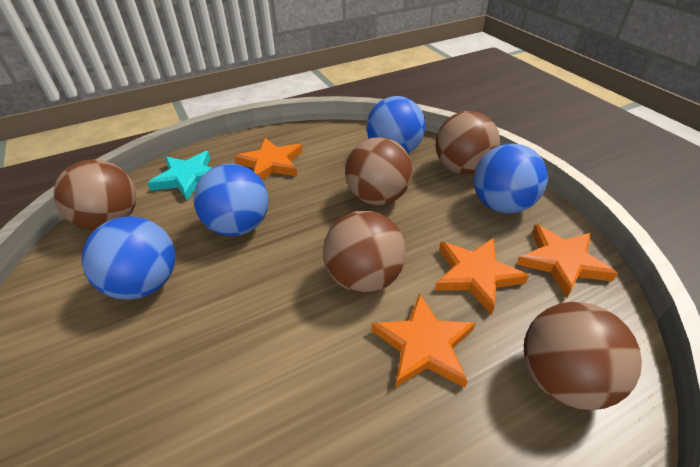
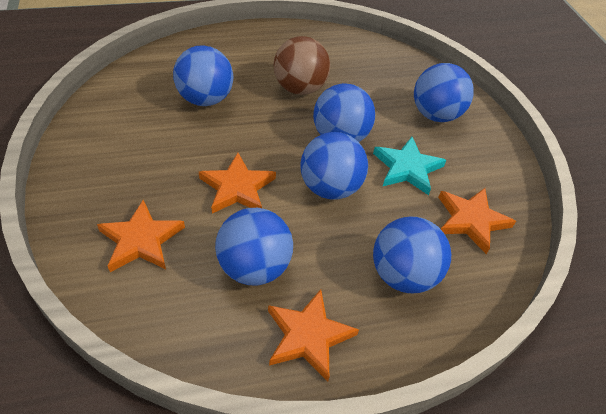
blue ball: 4 -> 6
brown ball: 5 -> 1

